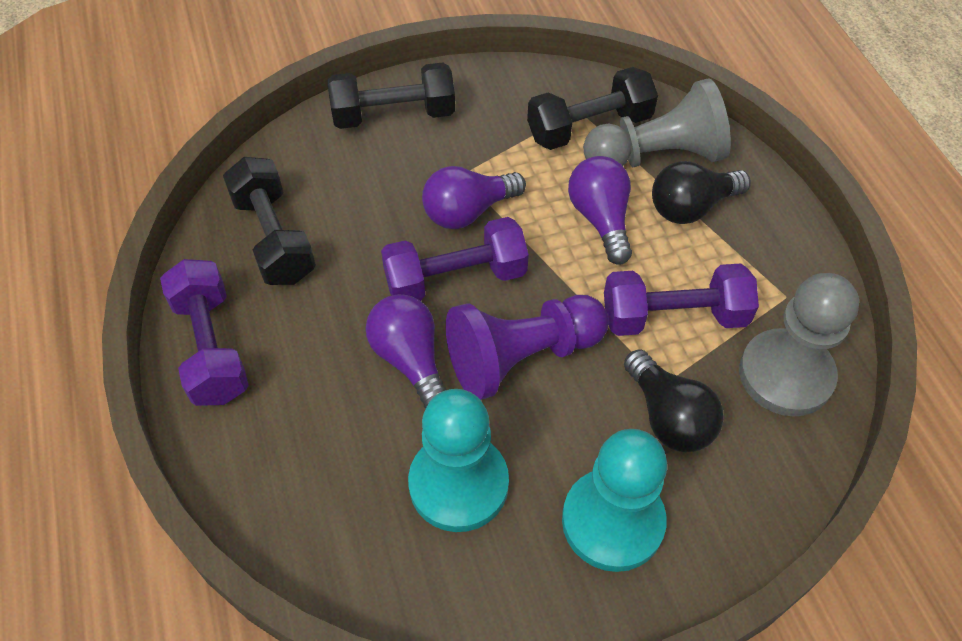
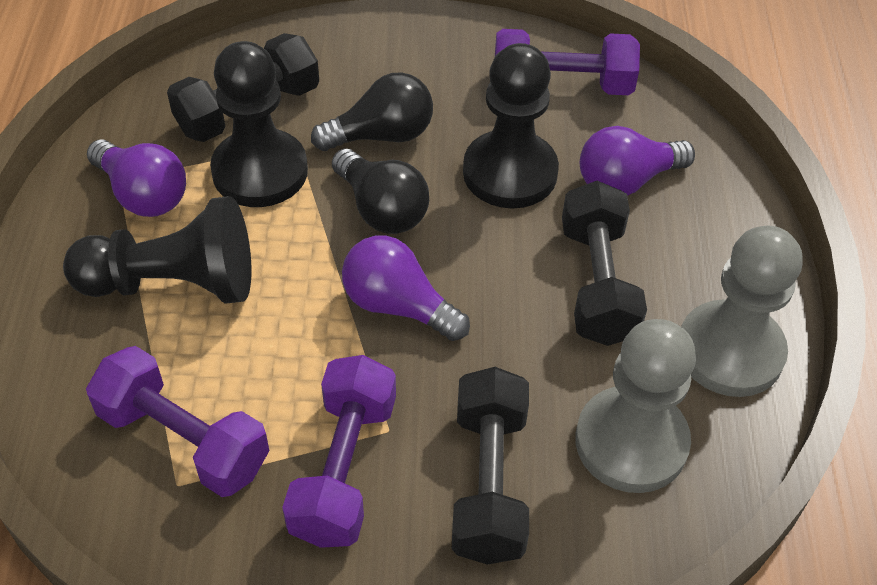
black pawn: 0 -> 3
purple pawn: 1 -> 0
turquoise pawn: 2 -> 0

